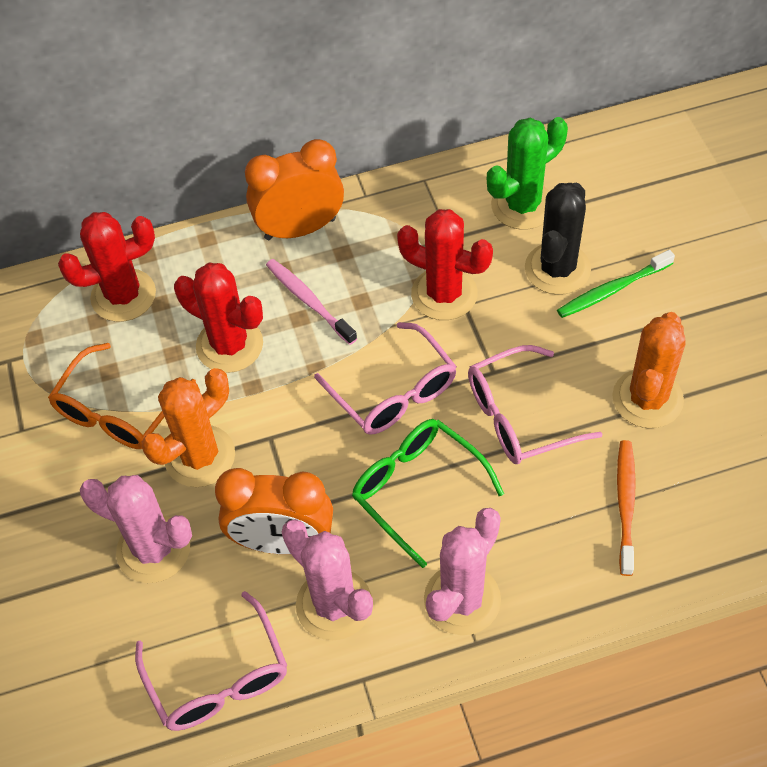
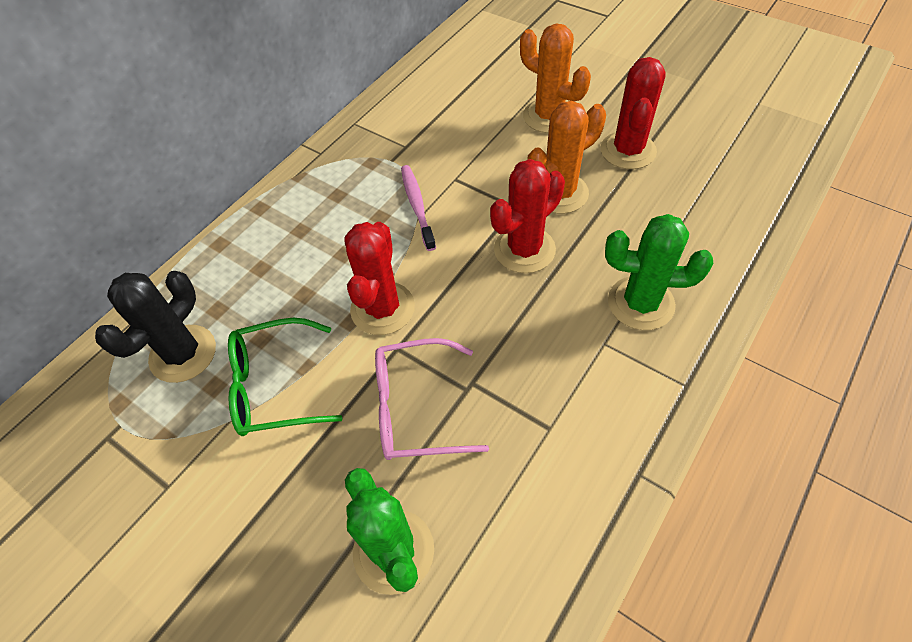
green cactus: 1 -> 2
green toothbrush: 1 -> 0
orange clock: 2 -> 0
orange glasses: 1 -> 0
orange toothbrush: 1 -> 0
pink cactus: 3 -> 0
pink glasses: 3 -> 1

